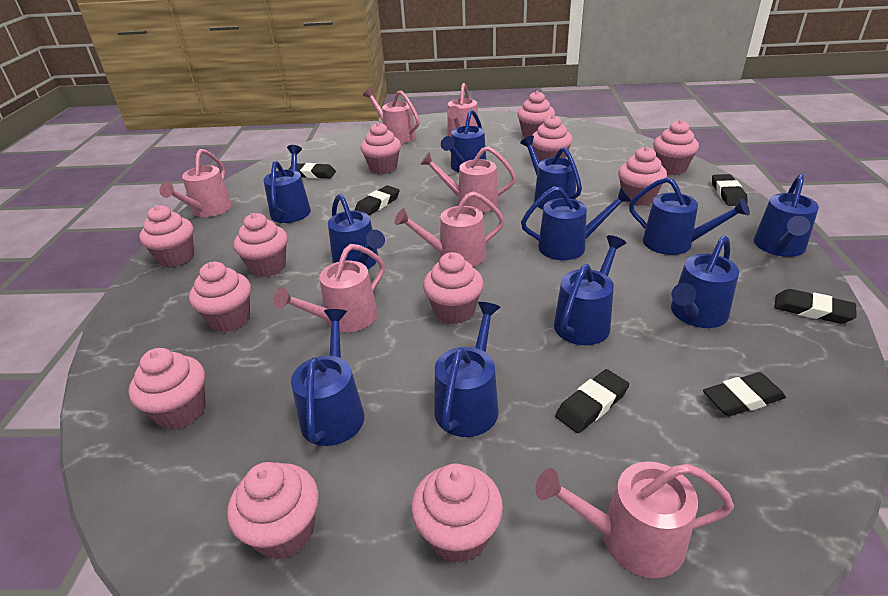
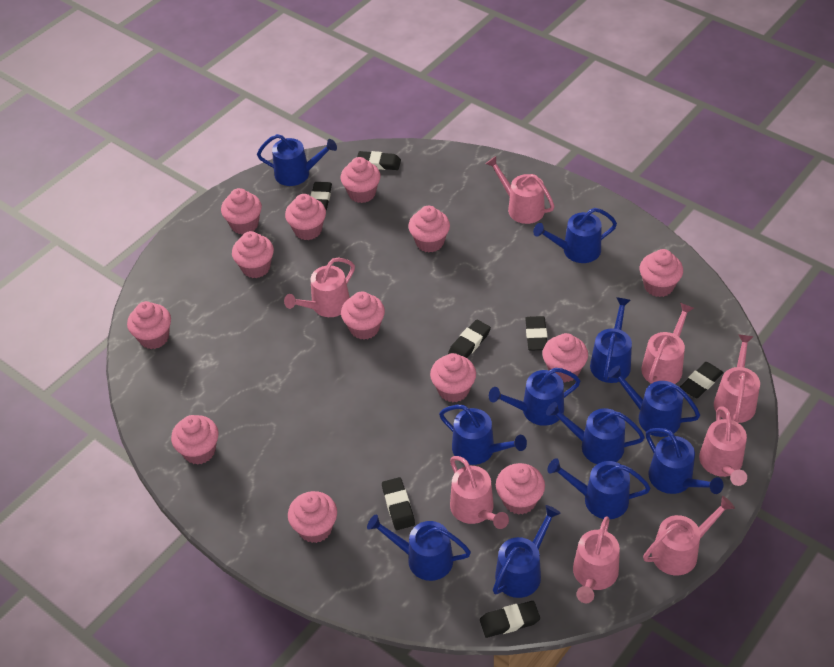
black eraser: 6 -> 7
pink cupcake: 12 -> 13
pink watering can: 7 -> 8

